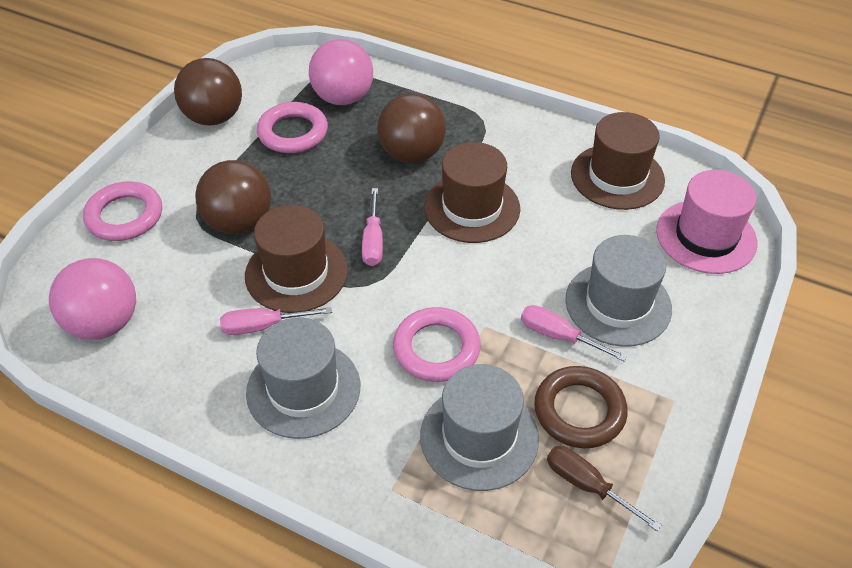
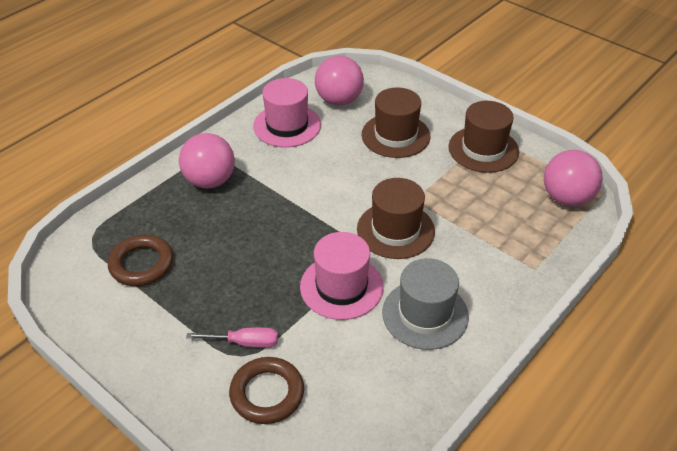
brown ball: 3 -> 0
brown ring: 1 -> 2
brown screwdriver: 1 -> 0
grey hat: 3 -> 1
pink ball: 2 -> 3
pink hat: 1 -> 2
pink ring: 3 -> 0
pink screwdriver: 3 -> 1

